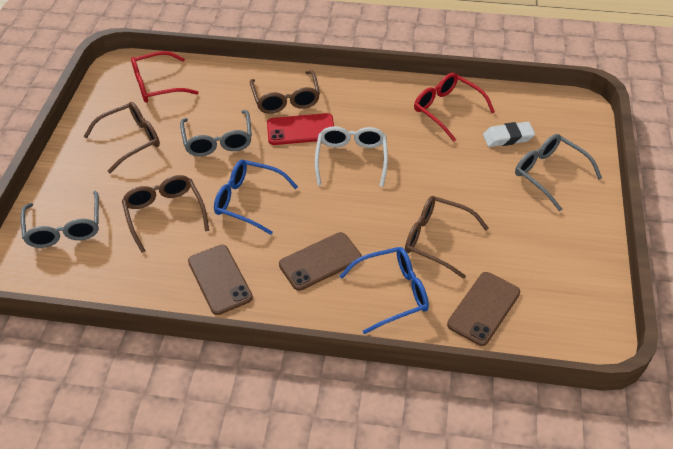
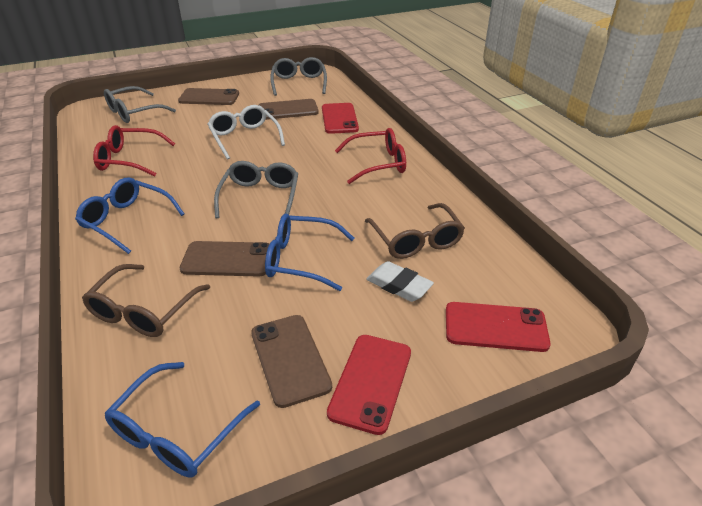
blue glasses: 2 -> 3
brown glasses: 4 -> 2
brown phone: 3 -> 4
red phone: 1 -> 3

